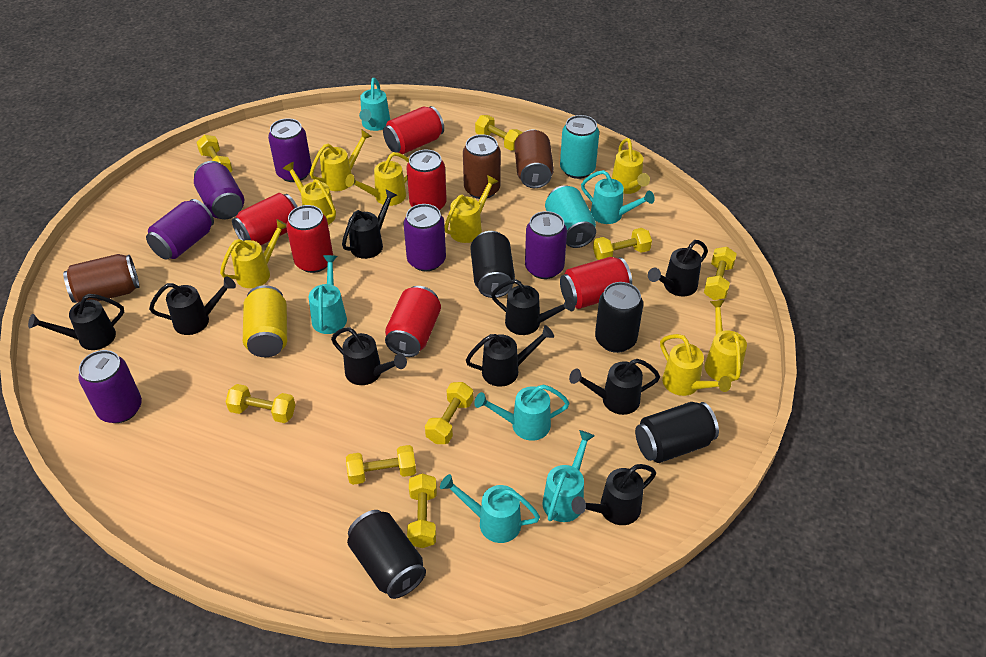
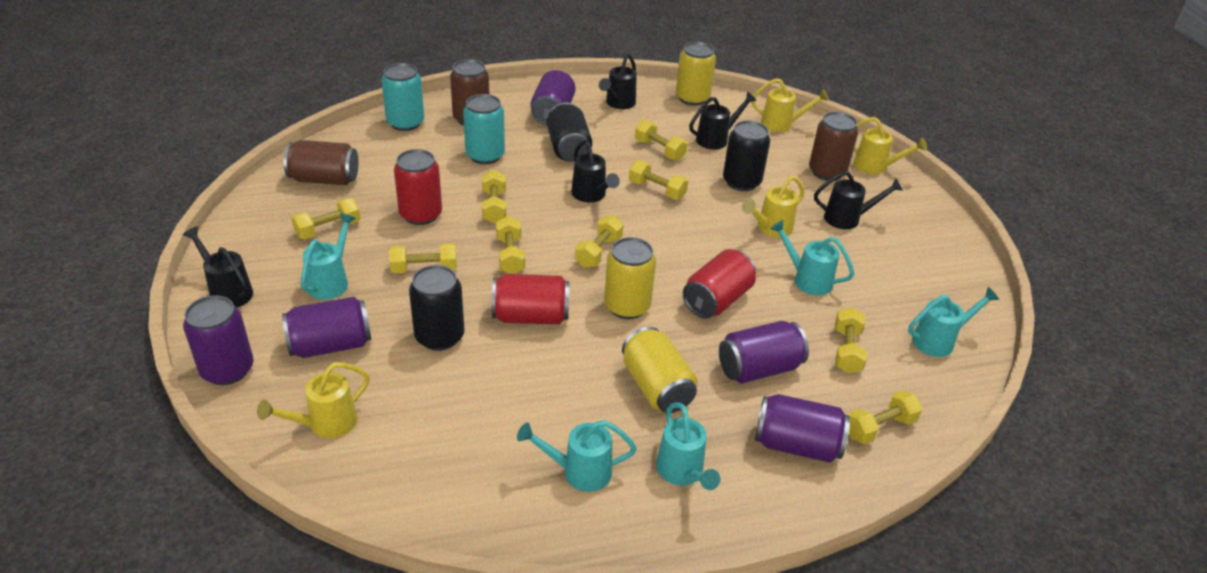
black can: 4 -> 3
black watering can: 9 -> 5
purple can: 6 -> 5
red can: 6 -> 3
turquoise watering can: 6 -> 5
yellow can: 1 -> 3
yellow dumbbell: 8 -> 9
yellow watering can: 8 -> 4

